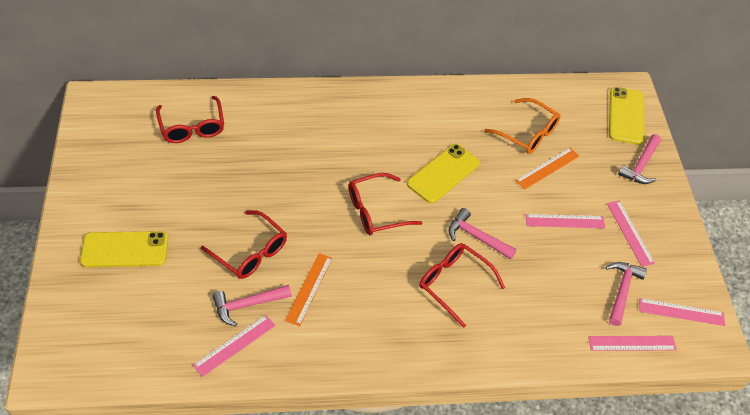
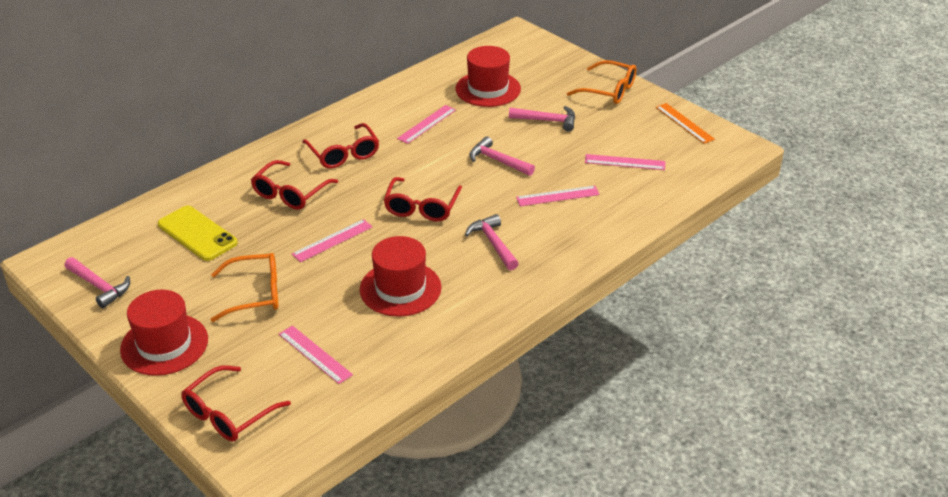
orange glasses: 1 -> 2
orange ruler: 2 -> 1
red hat: 0 -> 3
yellow phone: 3 -> 1

